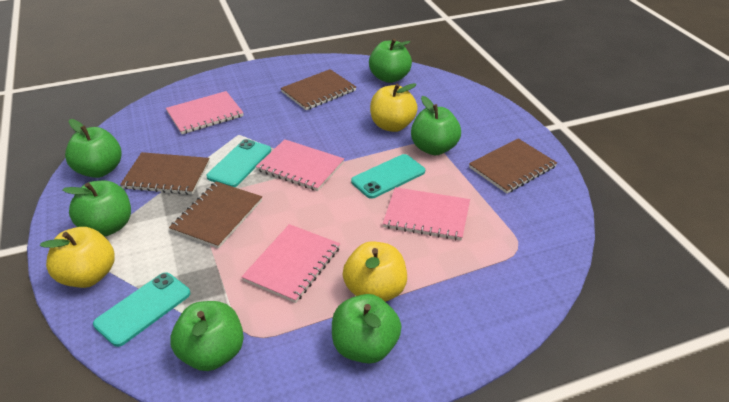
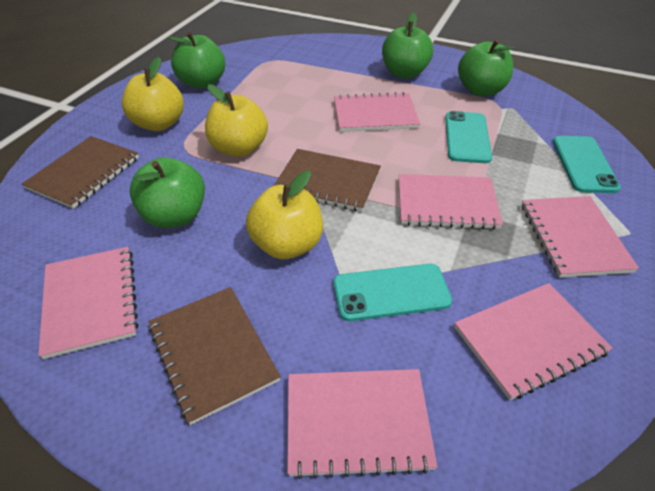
brown notebook: 4 -> 3
green apple: 6 -> 4
pink notebook: 4 -> 6

